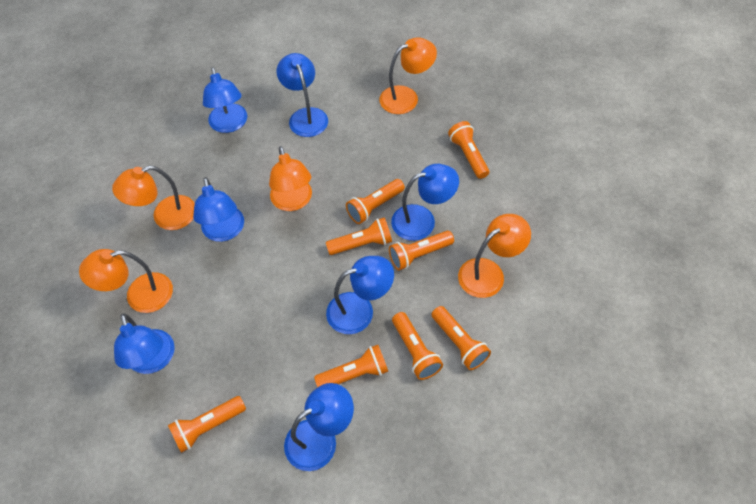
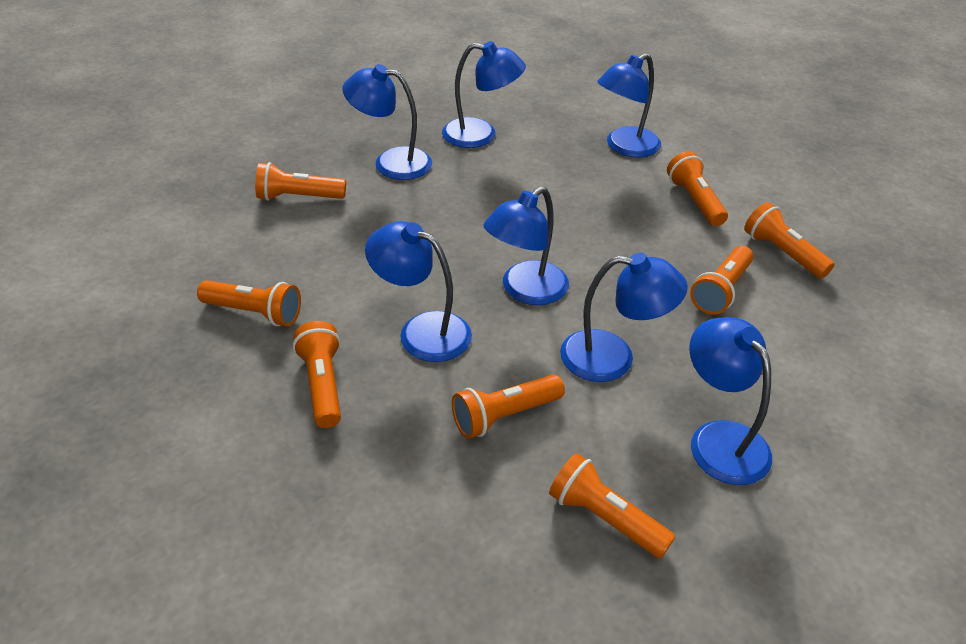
orange lamp: 5 -> 0

